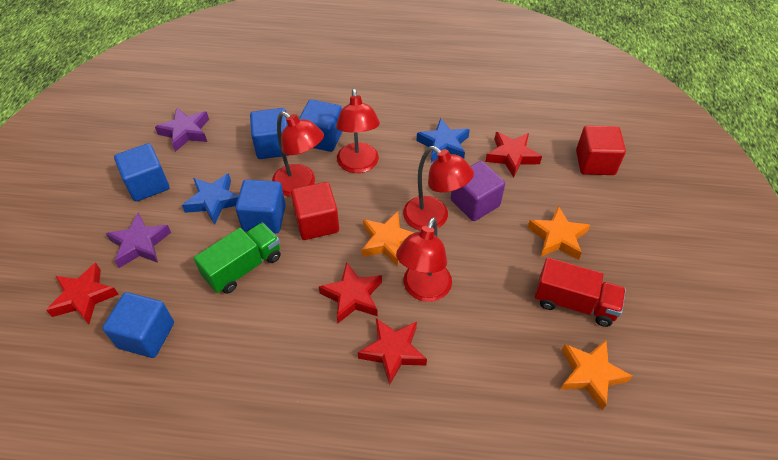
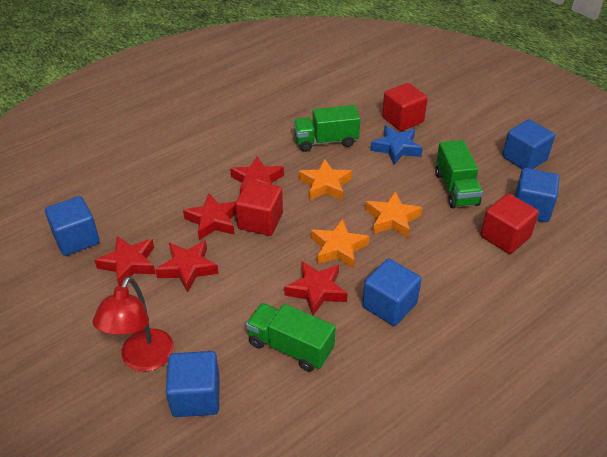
blue star: 2 -> 1
green truck: 1 -> 3
purple cube: 1 -> 0
purple star: 2 -> 0
red cube: 2 -> 3
red lamp: 4 -> 1
red star: 4 -> 5
red truck: 1 -> 0

